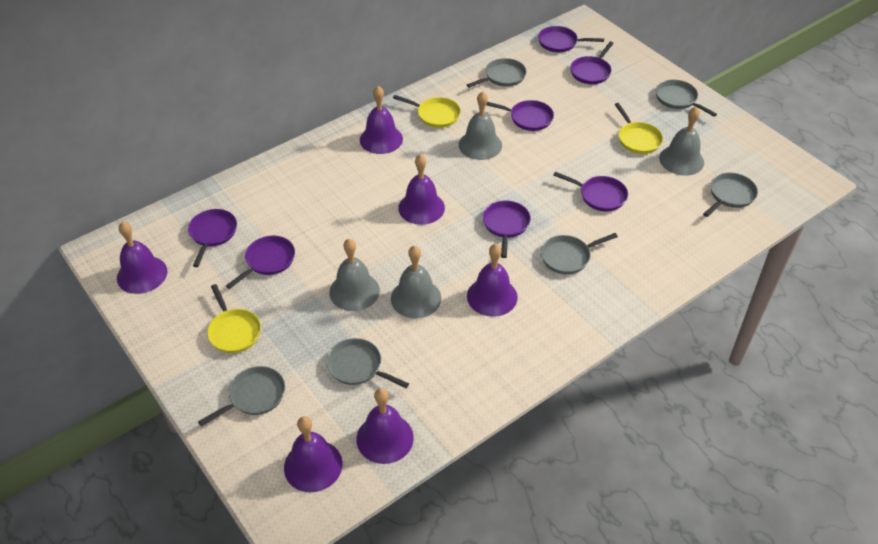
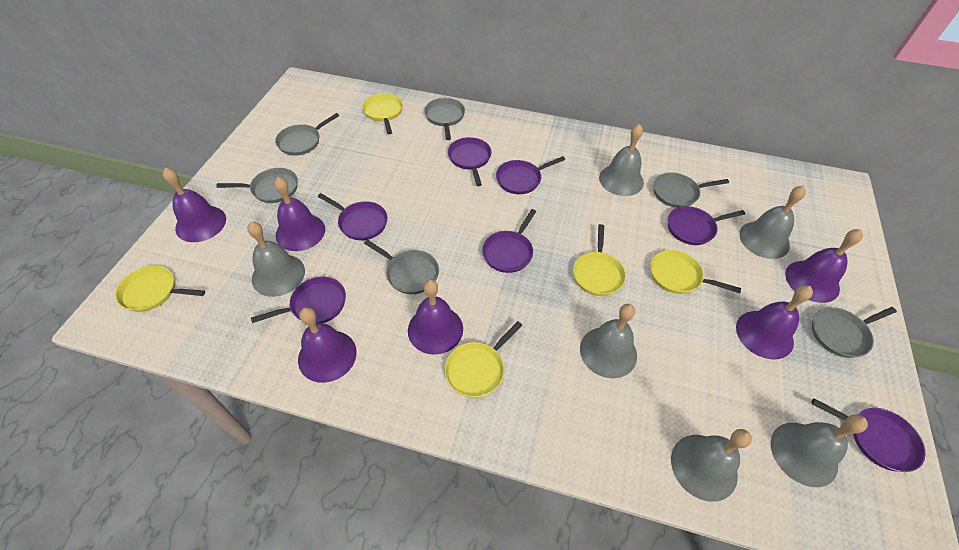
grey bell: 4 -> 6
yellow pan: 3 -> 5

